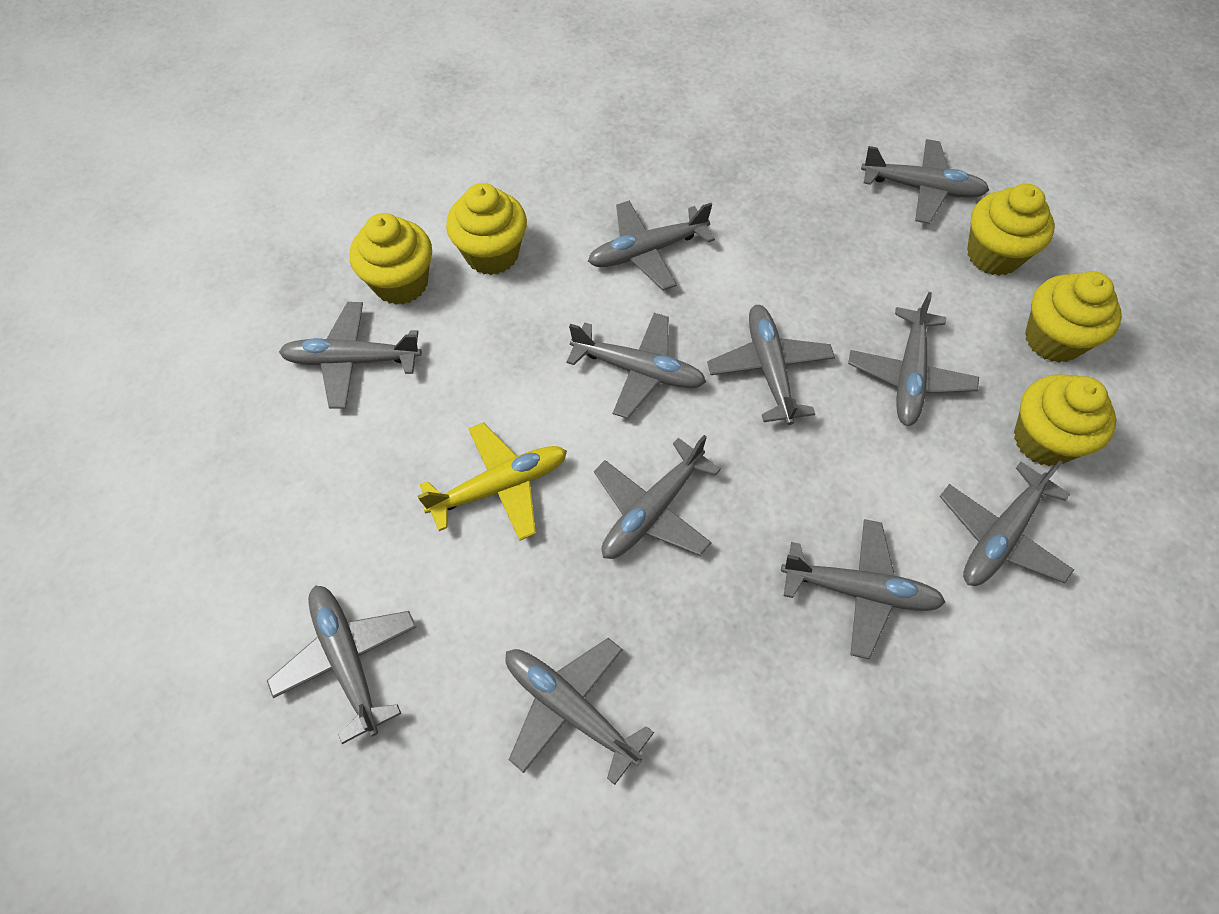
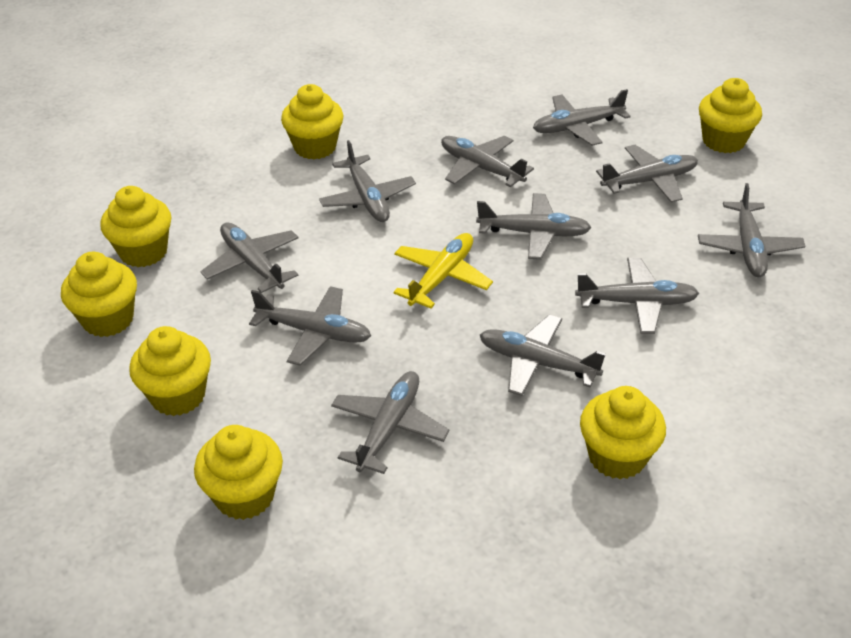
yellow cupcake: 5 -> 7

